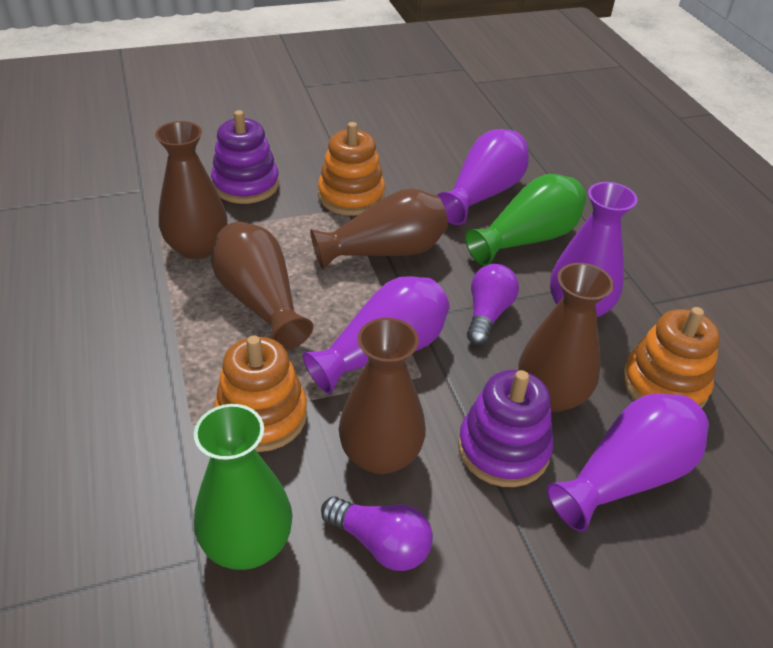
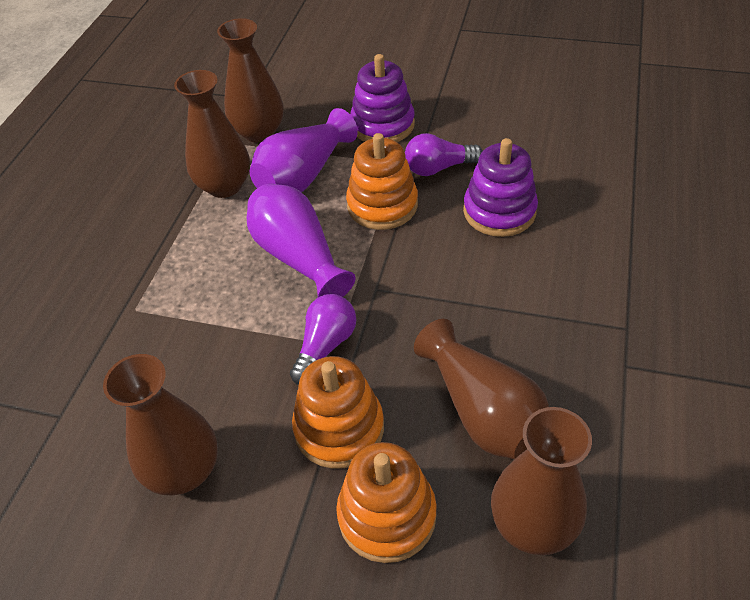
green vase: 2 -> 0
purple vase: 4 -> 2

